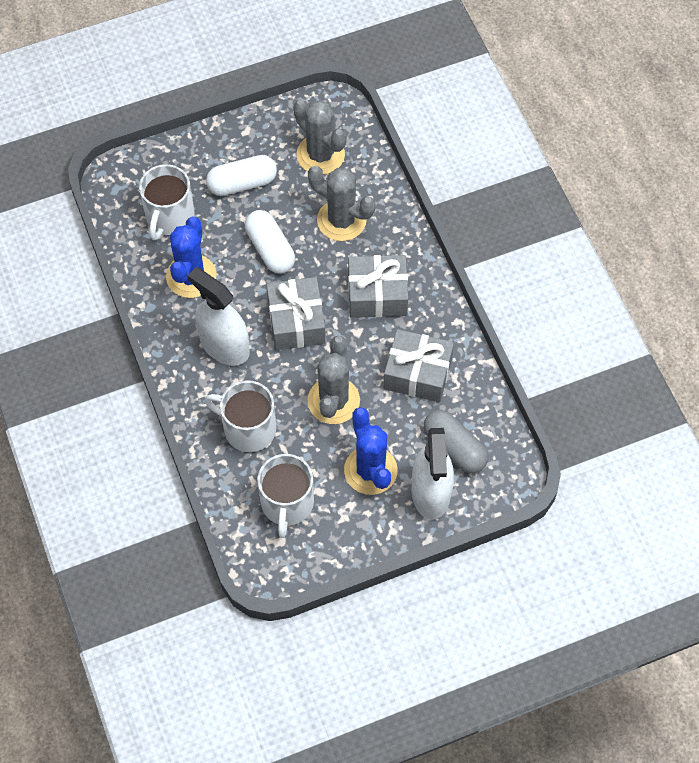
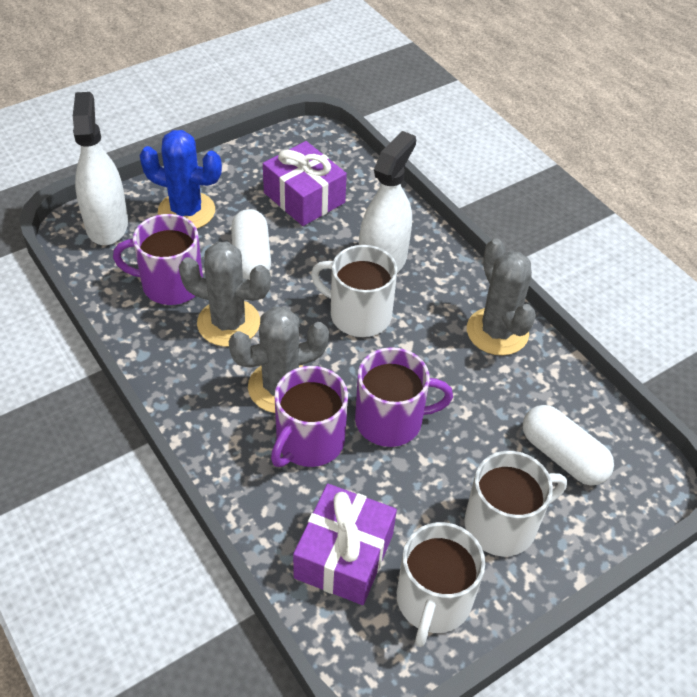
blue cactus: 2 -> 1
grey capsule: 1 -> 0
grey gift: 3 -> 0
purple gift: 0 -> 2
purple mug: 0 -> 3

